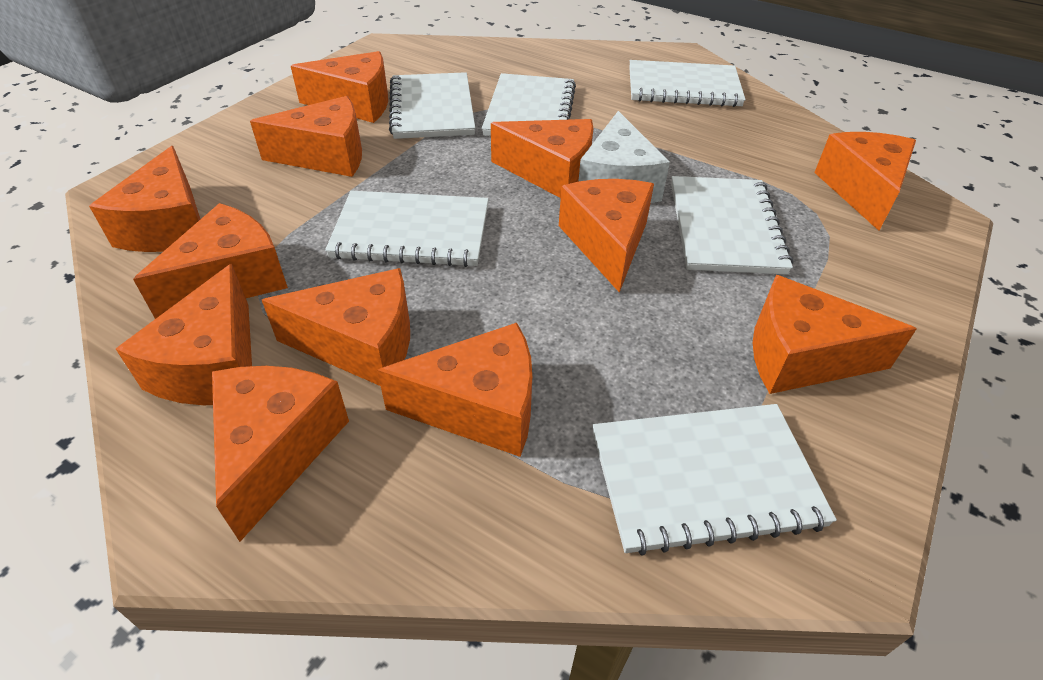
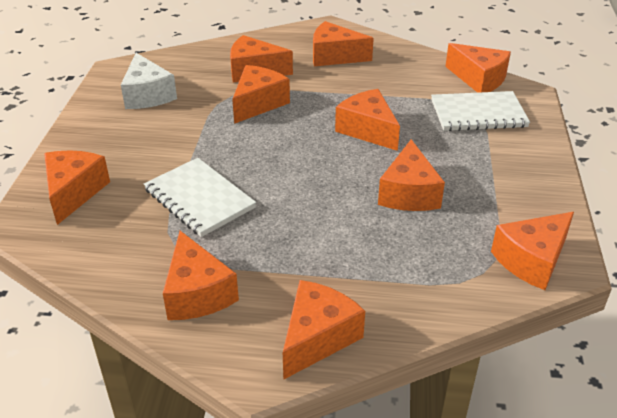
orange cheese: 12 -> 10
white notebook: 6 -> 2

